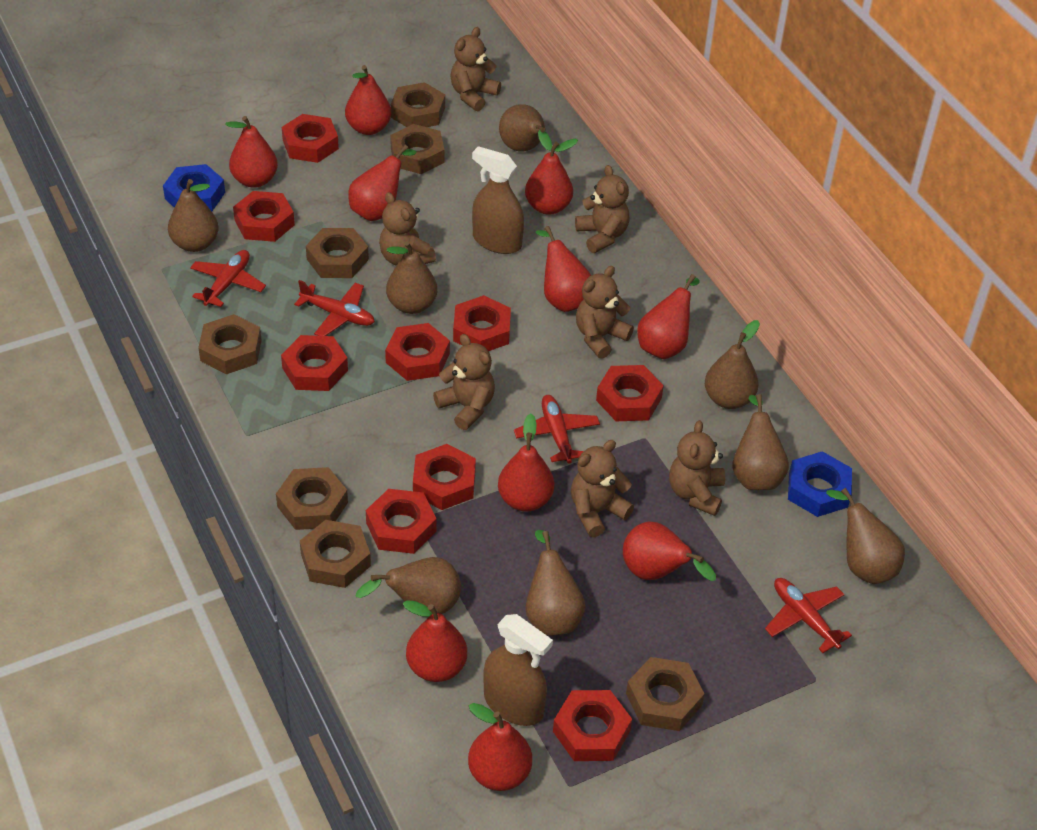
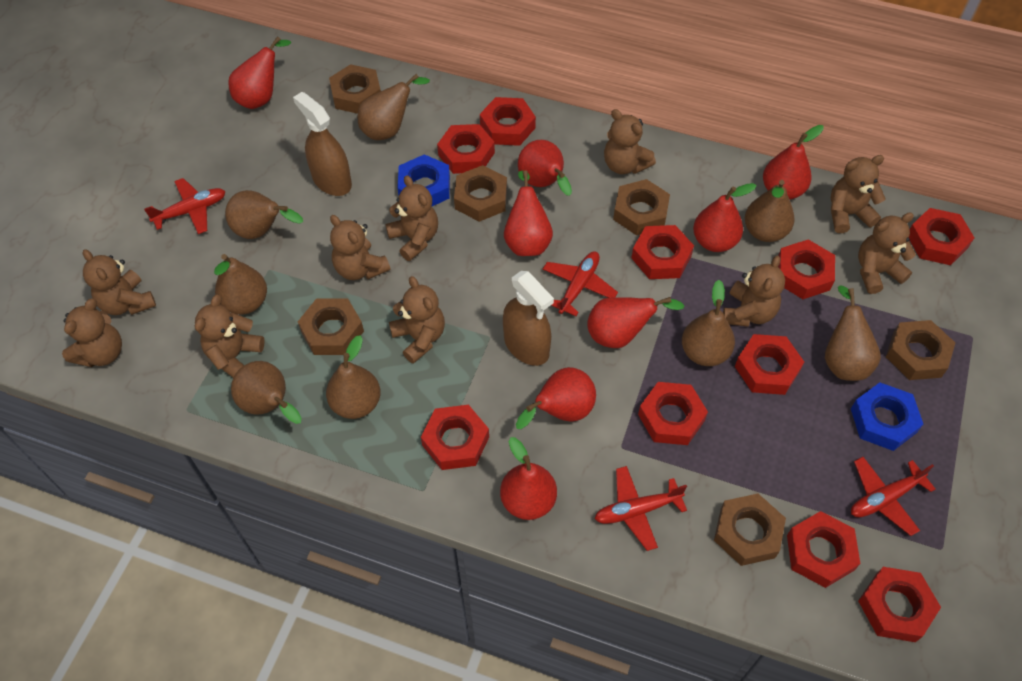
brown nut: 7 -> 6
brown teddy bear: 7 -> 10
red nut: 9 -> 10
red pear: 10 -> 8

